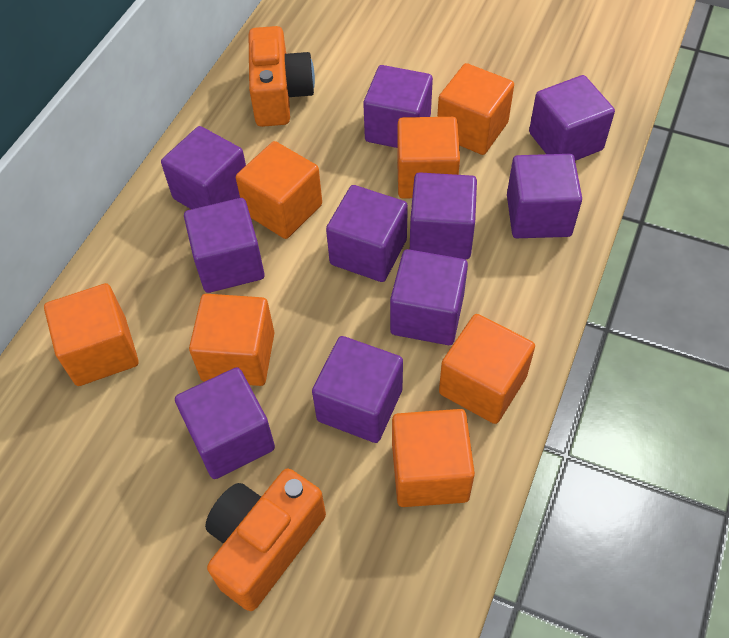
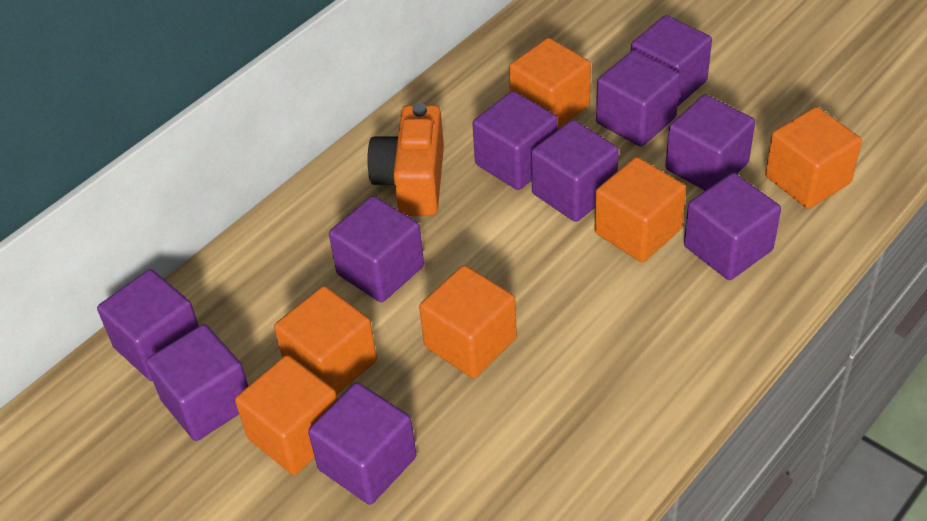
orange camera: 2 -> 1
orange cube: 7 -> 6

